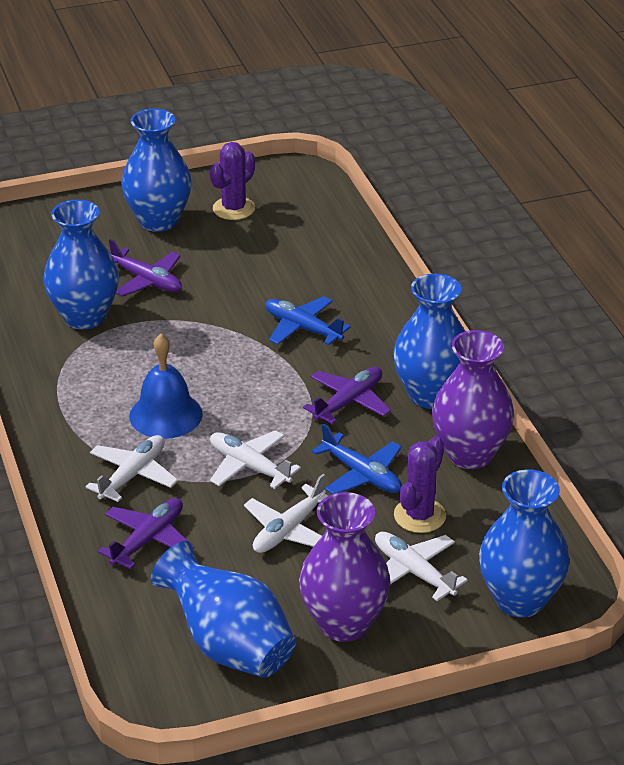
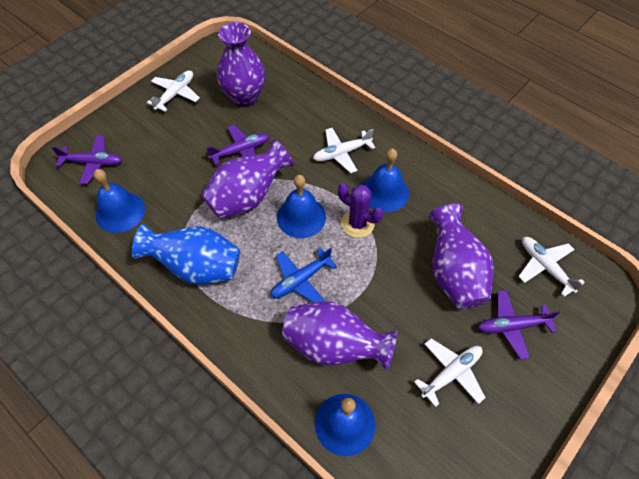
blue bell: 1 -> 4
blue plane: 2 -> 1
blue vase: 5 -> 1
purple cactus: 2 -> 1
purple vase: 2 -> 4

